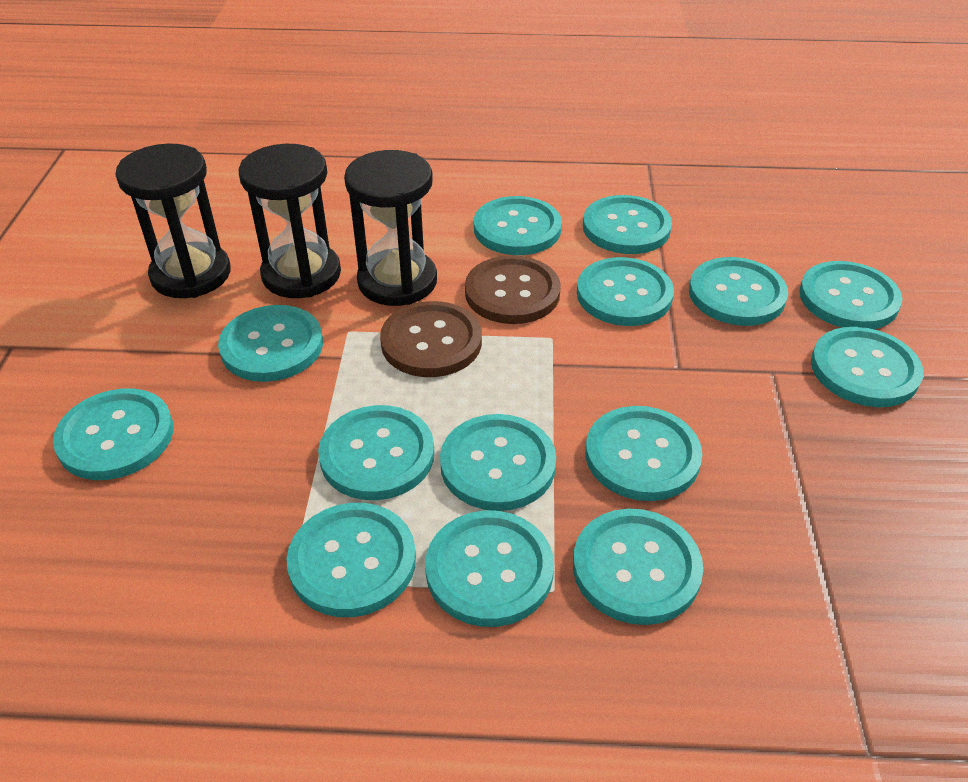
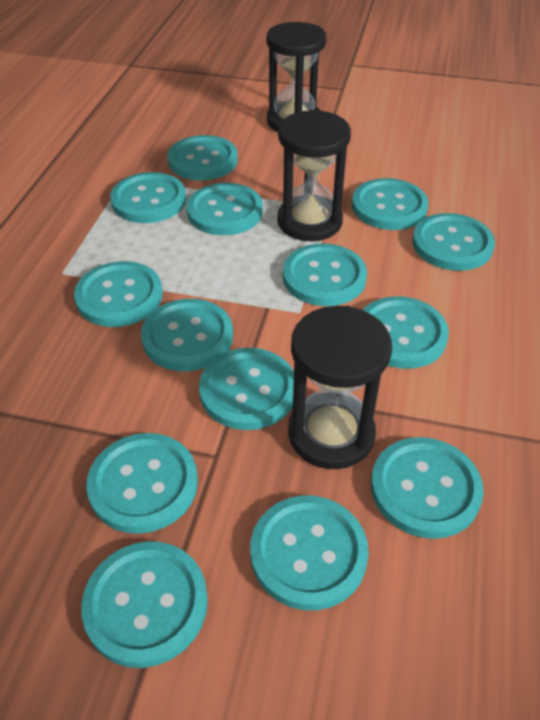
brown button: 2 -> 0

